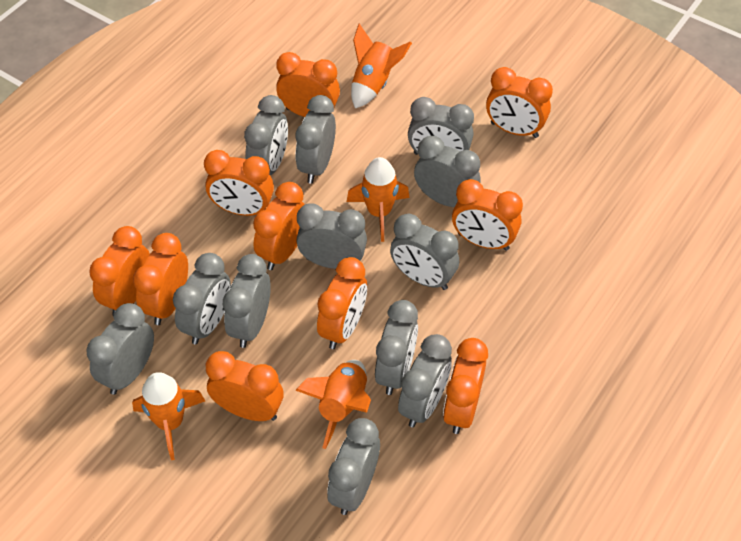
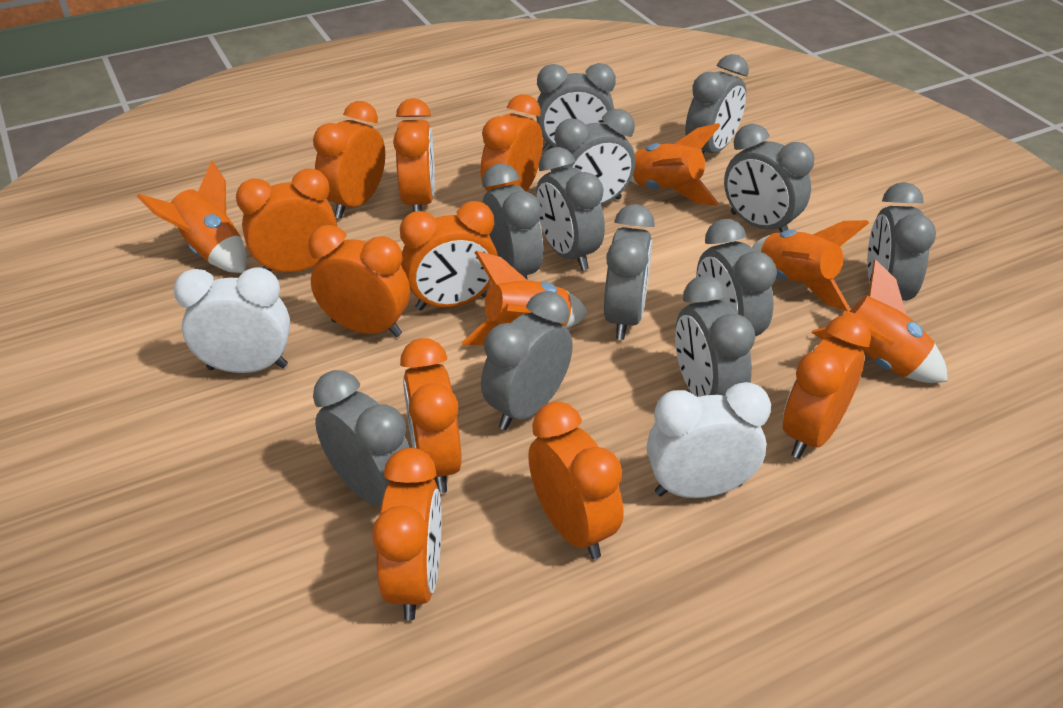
orange rocket: 4 -> 5
white clock: 0 -> 2

